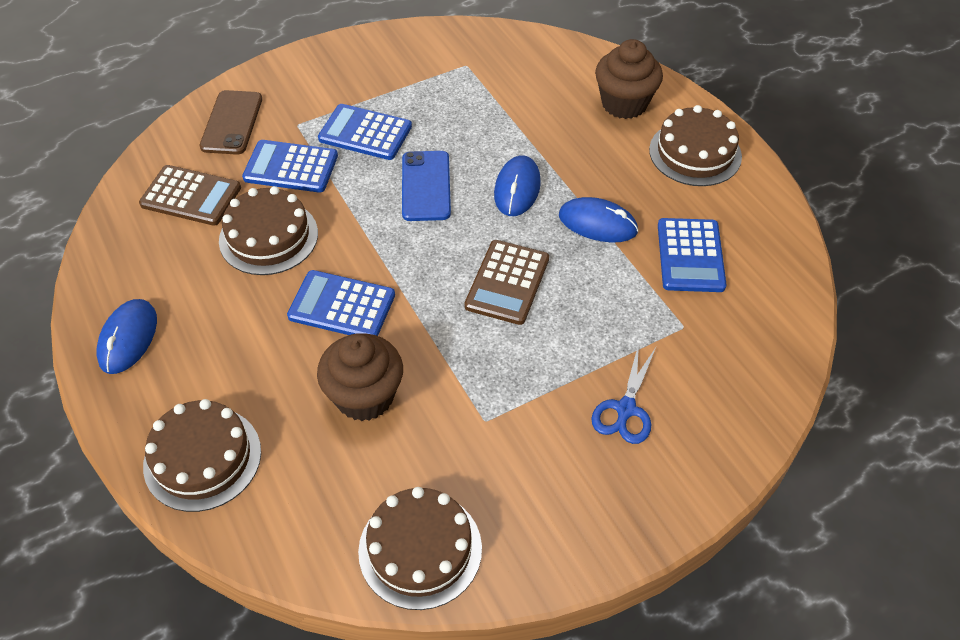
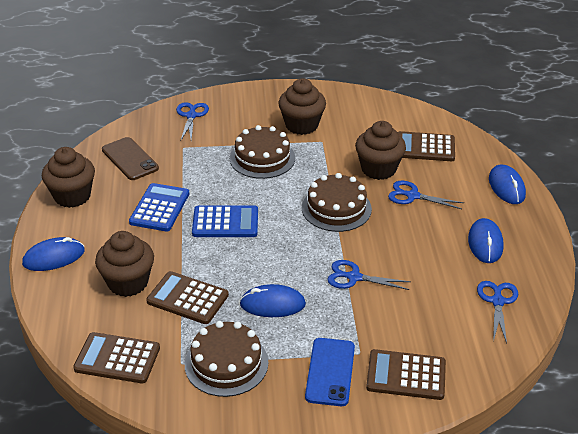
blue calculator: 4 -> 2
blue mouse: 3 -> 4
blue scissors: 1 -> 4
brown cake: 4 -> 3
brown calculator: 2 -> 4
brown cupcake: 2 -> 4

